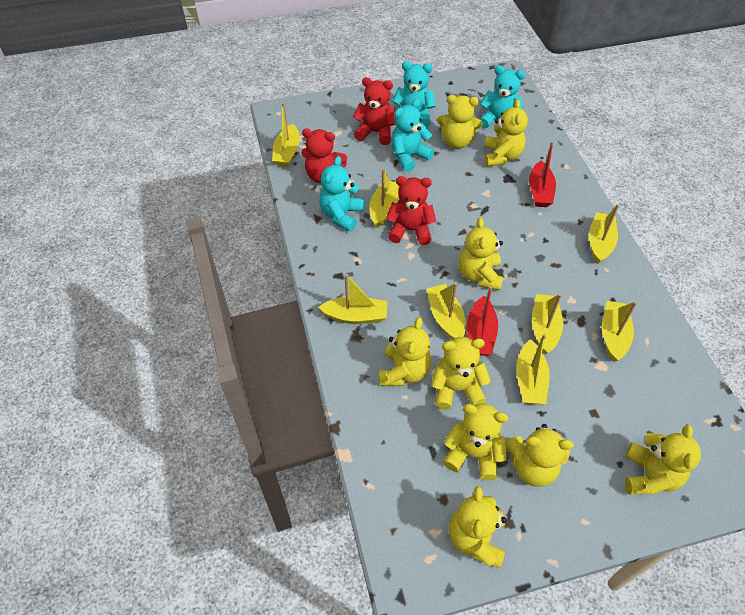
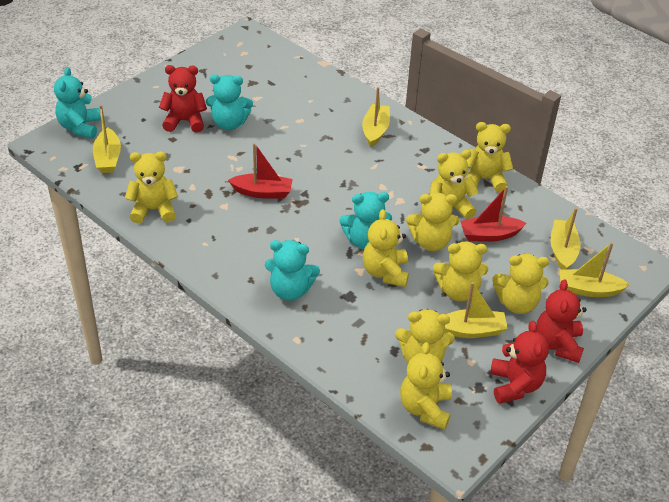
yellow boat: 8 -> 5

